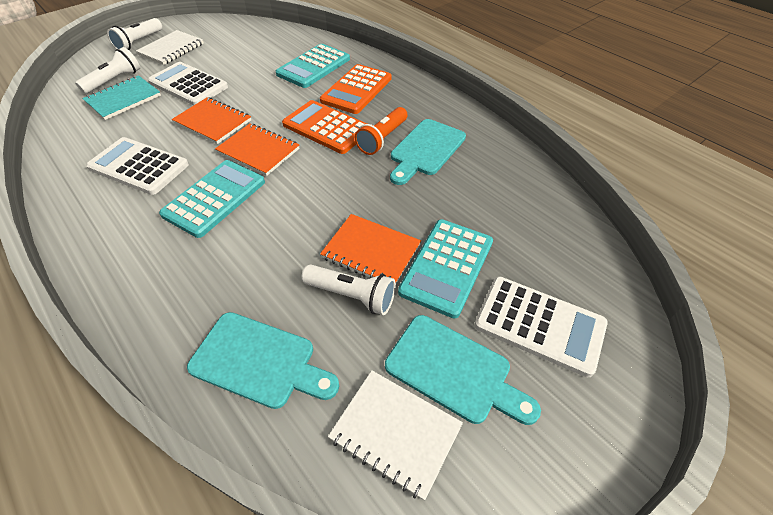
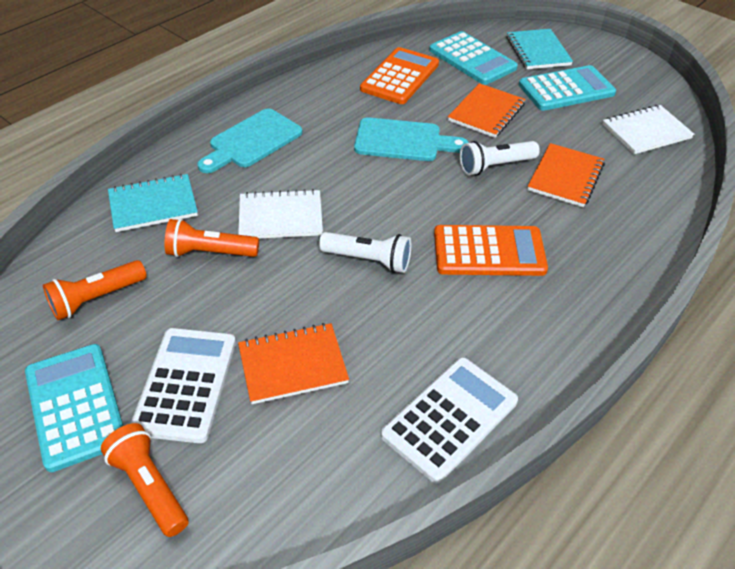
orange flashlight: 1 -> 3
turquoise cutting board: 3 -> 2
turquoise notebook: 1 -> 2
white calculator: 3 -> 2
white flashlight: 3 -> 2

